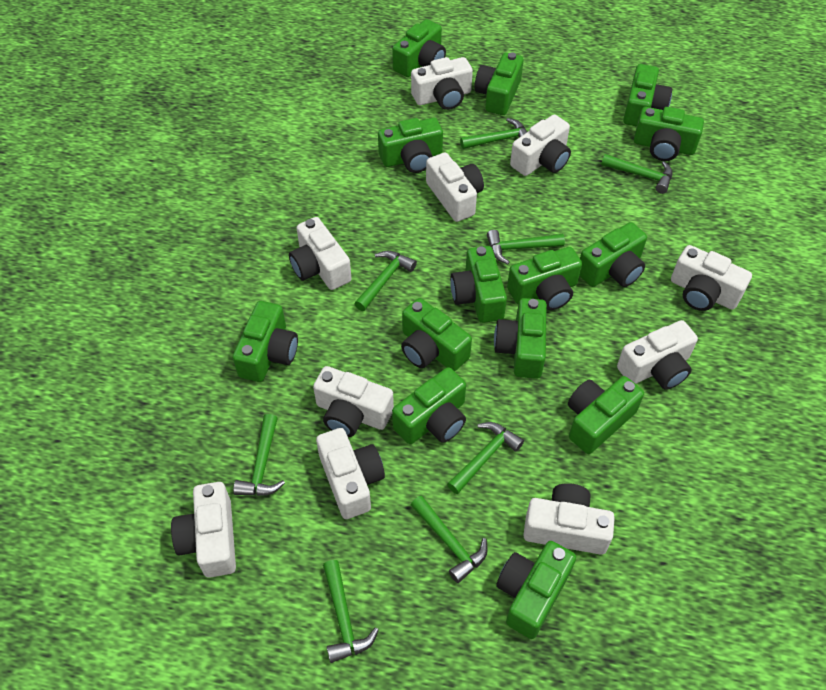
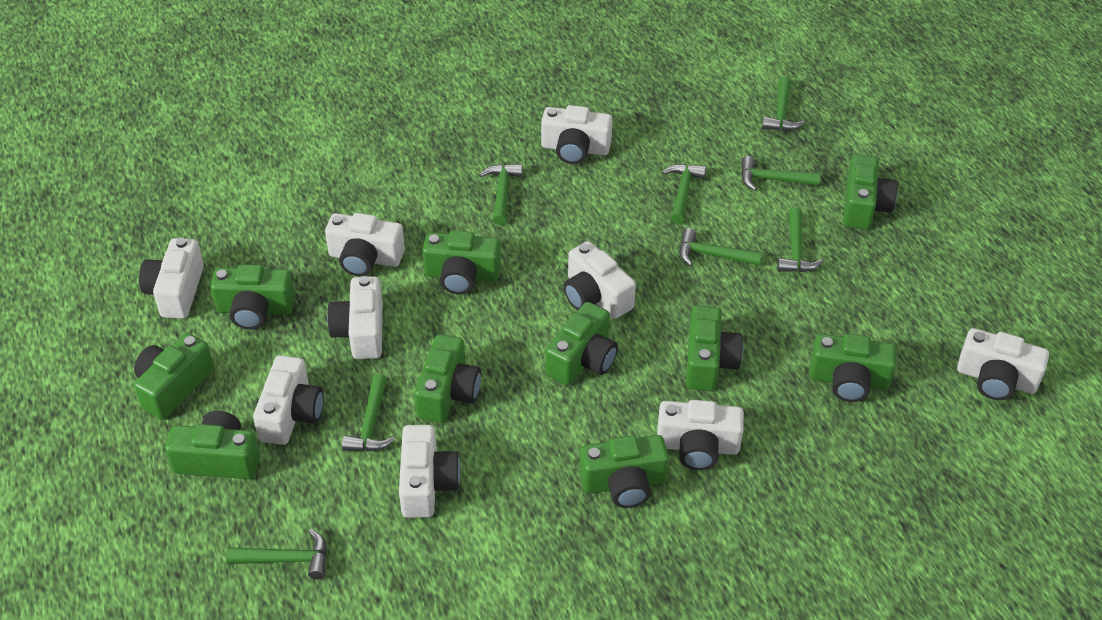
green camera: 14 -> 10
white camera: 10 -> 9

